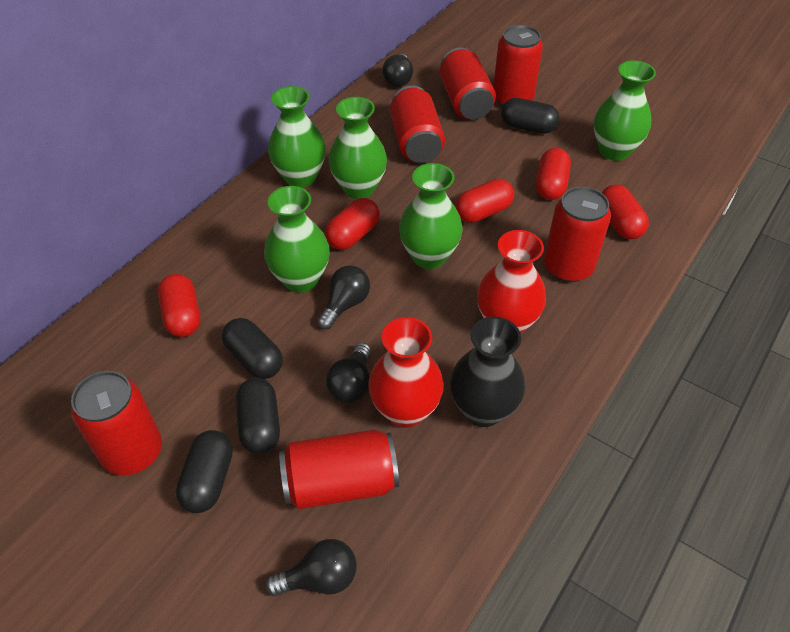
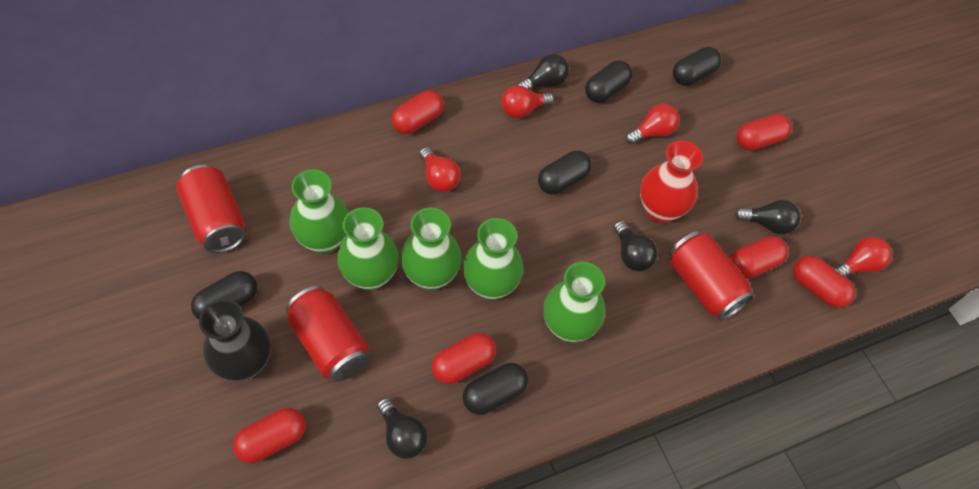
black capsule: 4 -> 5
red can: 6 -> 3
red capsule: 5 -> 6
red light bulb: 0 -> 4
red vase: 2 -> 1

